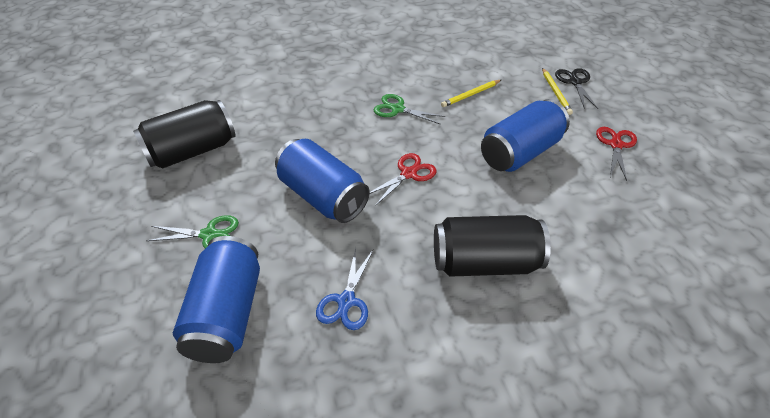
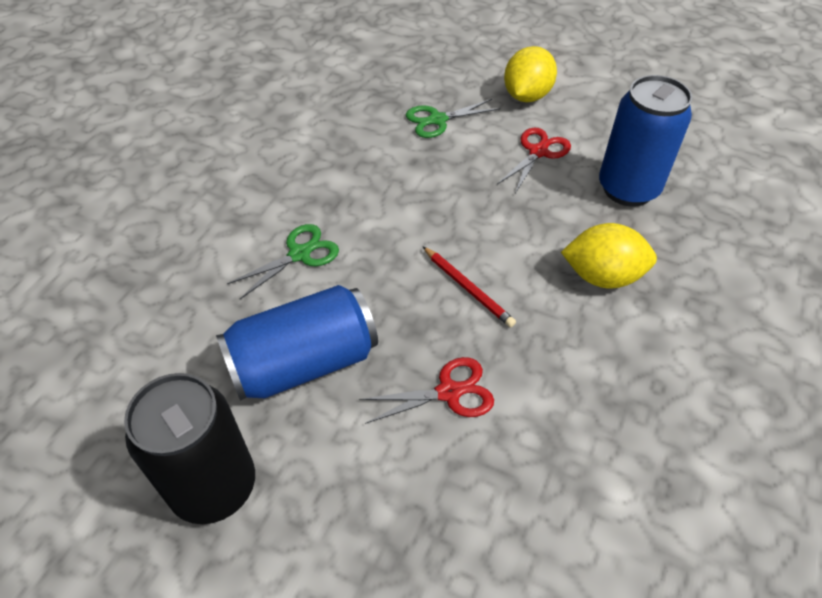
black can: 2 -> 1
black scissors: 1 -> 0
blue can: 3 -> 2
blue scissors: 1 -> 0
red pencil: 0 -> 1
yellow lemon: 0 -> 2
yellow pencil: 2 -> 0

